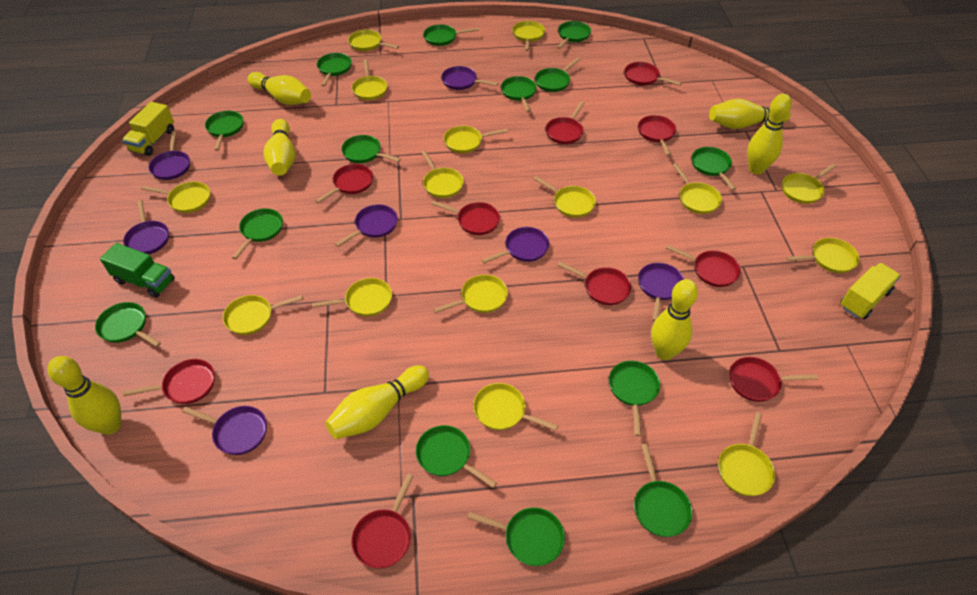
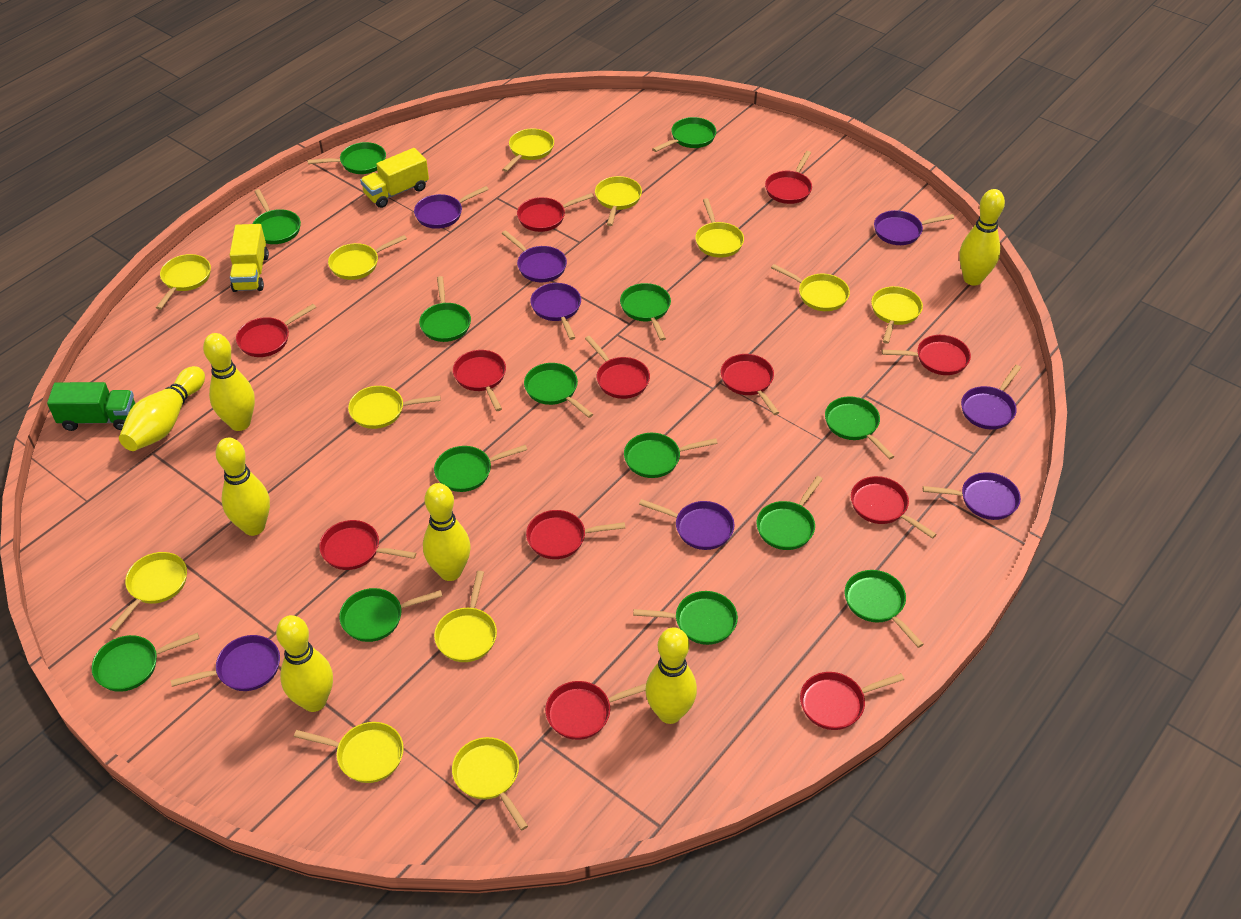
purple pan: 7 -> 8
red pan: 10 -> 12
yellow pan: 15 -> 12

